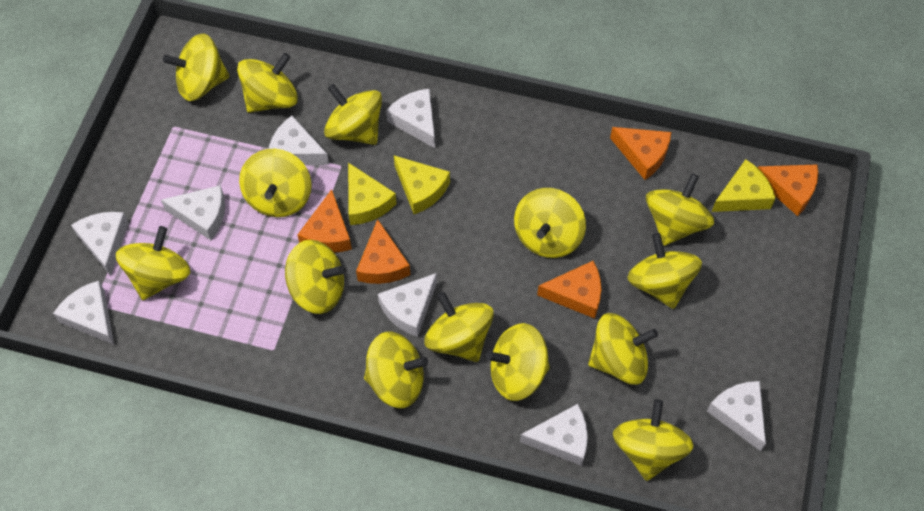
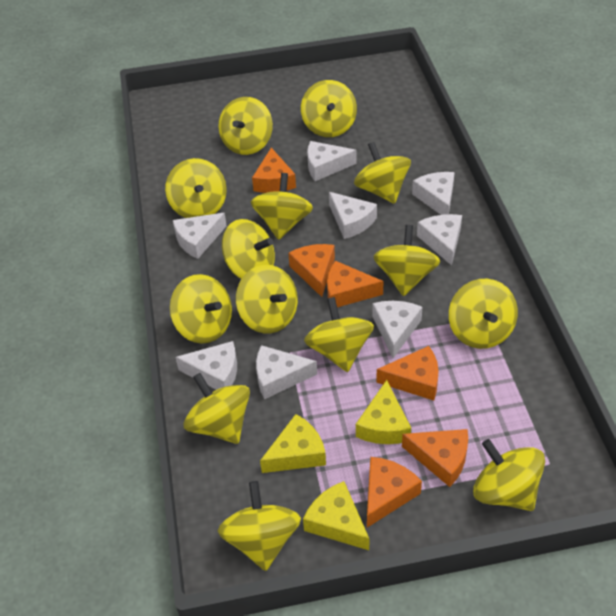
orange cheese: 5 -> 6

